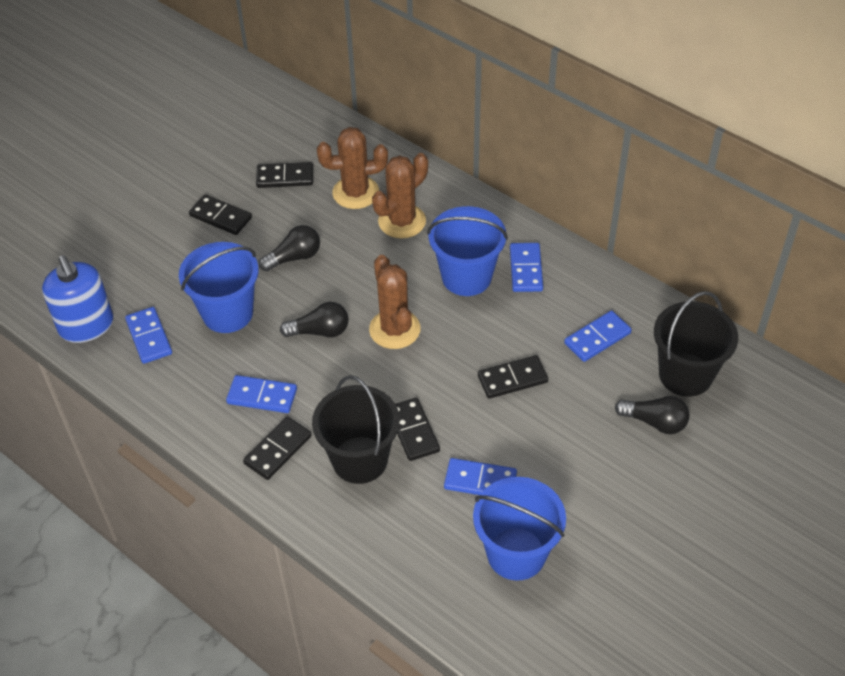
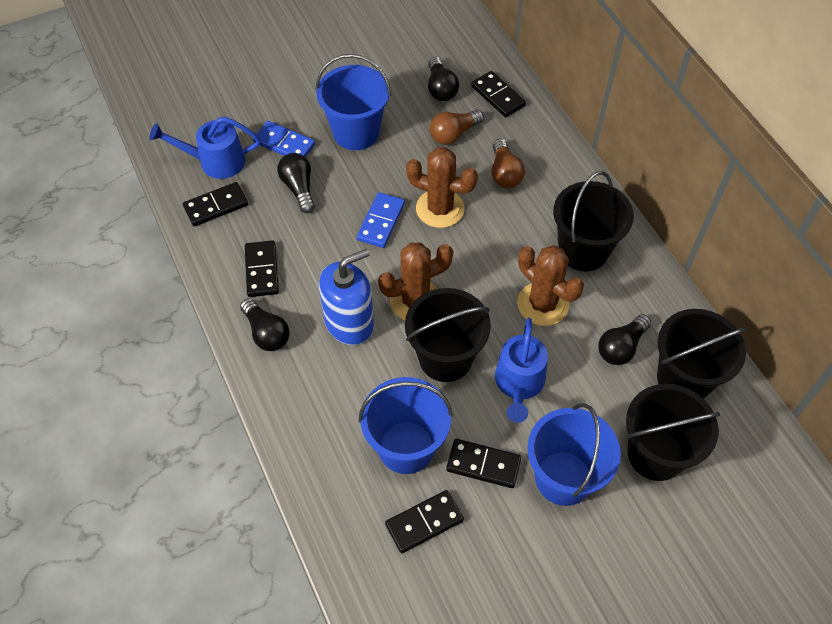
black bucket: 2 -> 4
black light bulb: 3 -> 4
blue domino: 5 -> 2
blue watering can: 0 -> 2
brown light bulb: 0 -> 2

